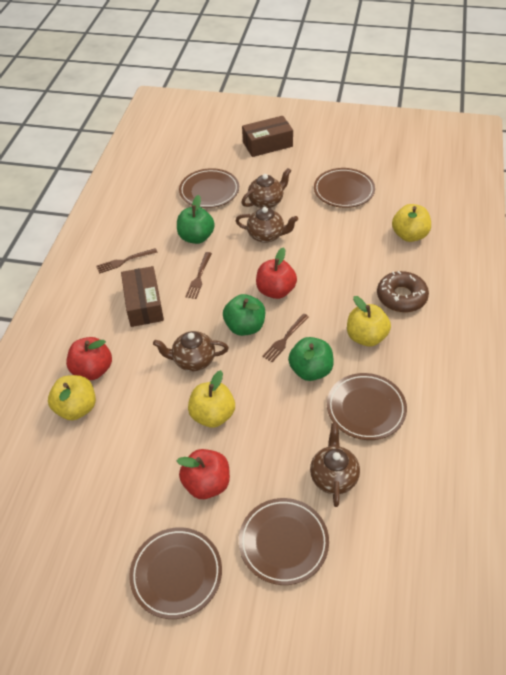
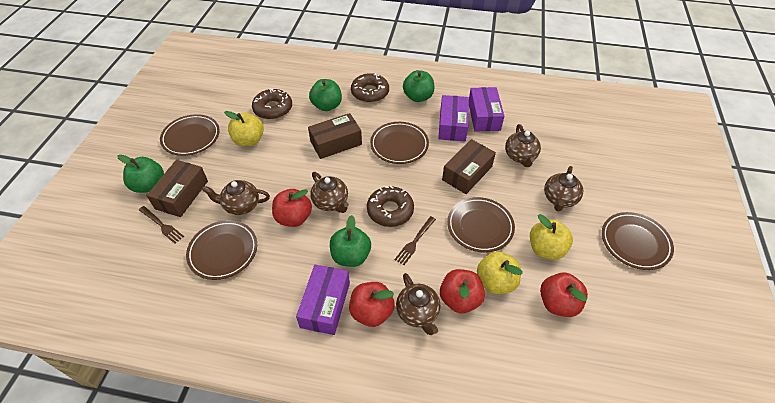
brown box: 2 -> 3
brown donut: 1 -> 3
brown fork: 3 -> 2
brown teapot: 4 -> 5
green apple: 3 -> 4
purple box: 0 -> 3
red apple: 3 -> 4
yellow apple: 4 -> 3

